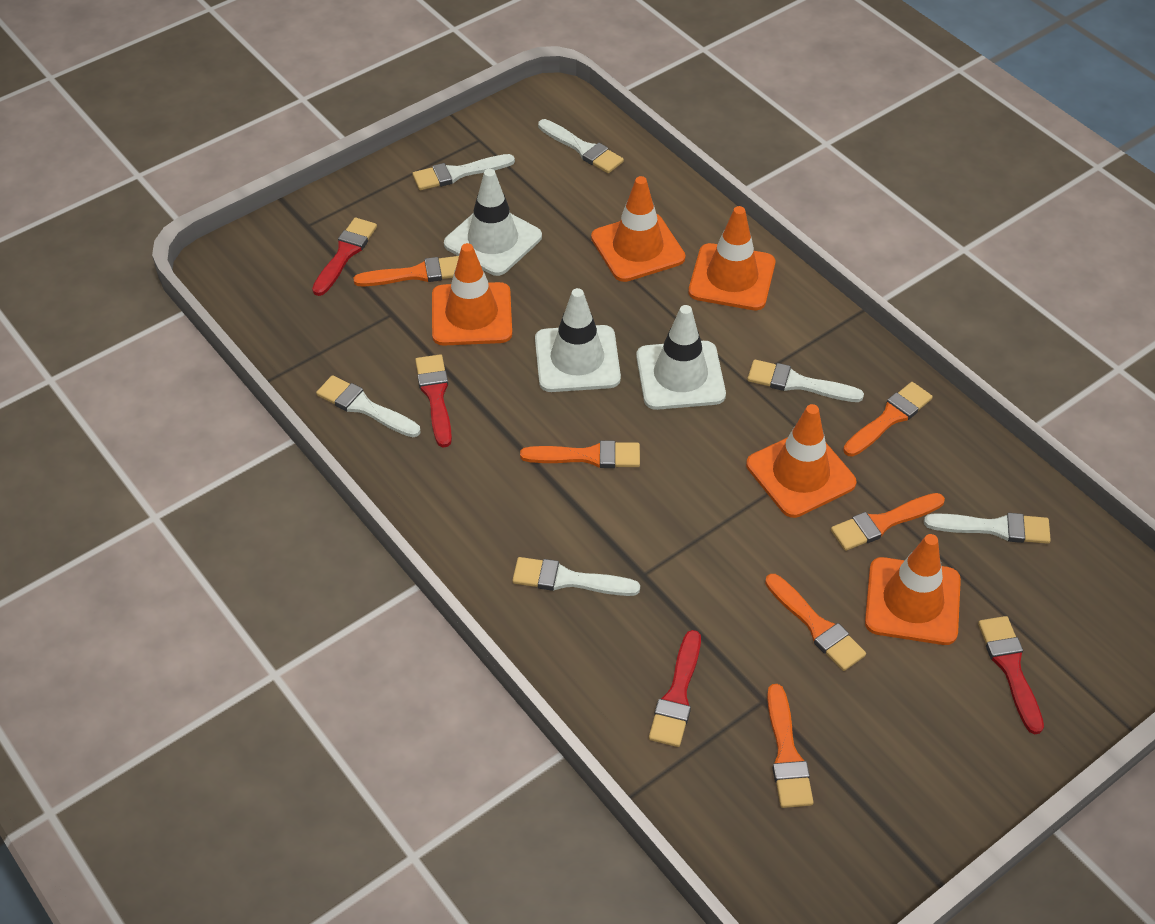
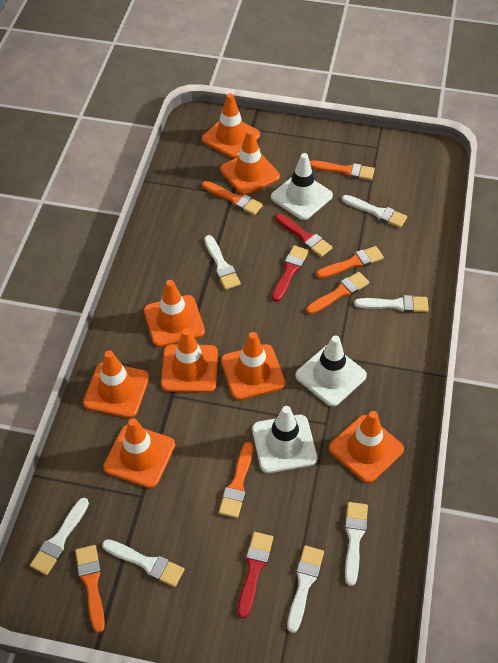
orange traffic cone: 5 -> 8
red brush: 4 -> 3
white brush: 6 -> 7

